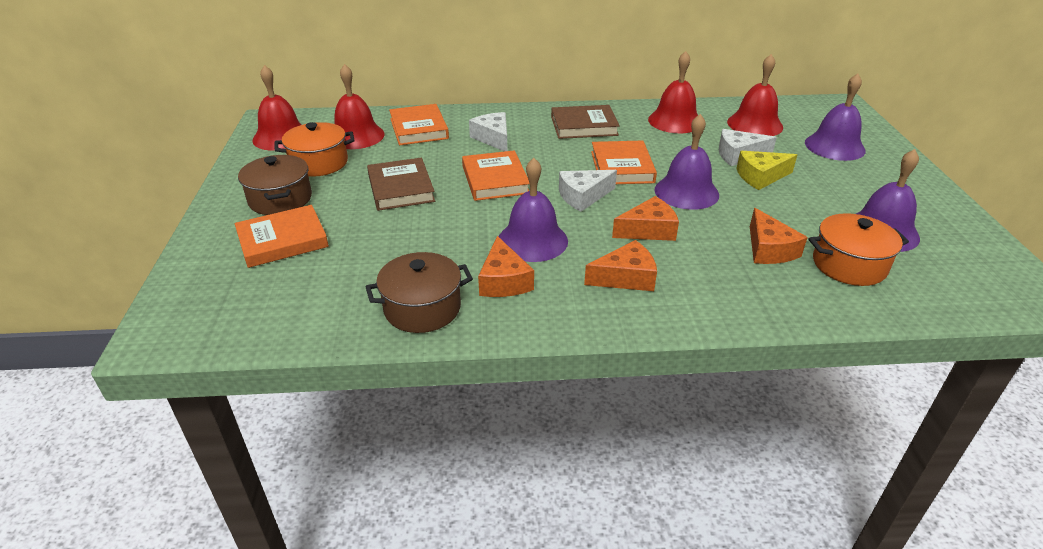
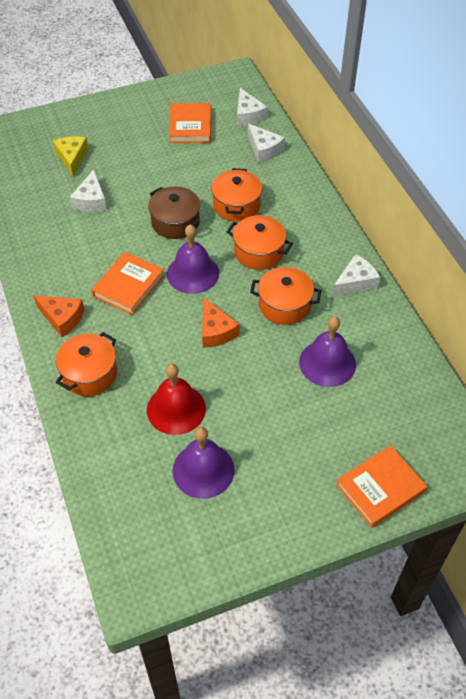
brown book: 2 -> 0
brown pot: 2 -> 1
orange book: 4 -> 3
orange cheese: 4 -> 2
orange pot: 2 -> 4
purple bell: 4 -> 3
red bell: 4 -> 1
white cheese: 3 -> 4

